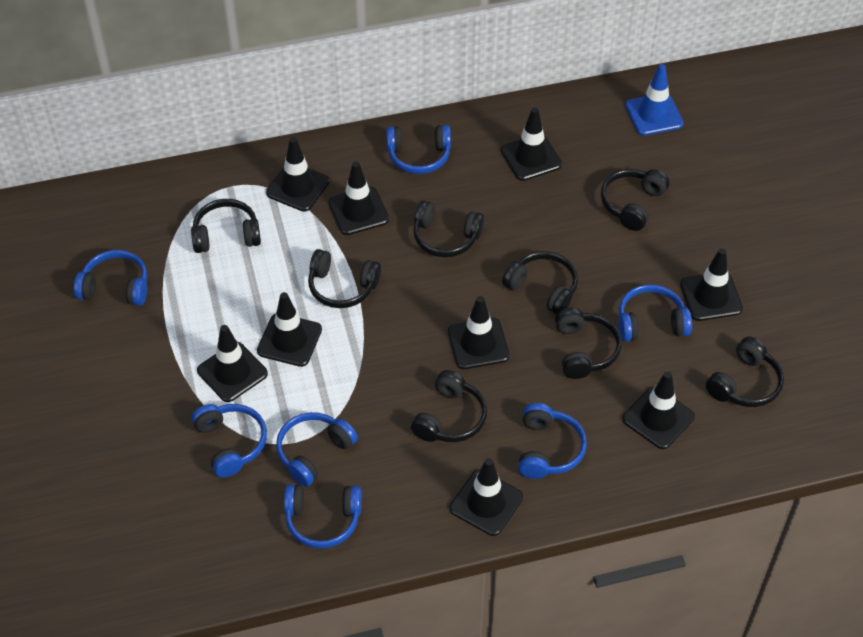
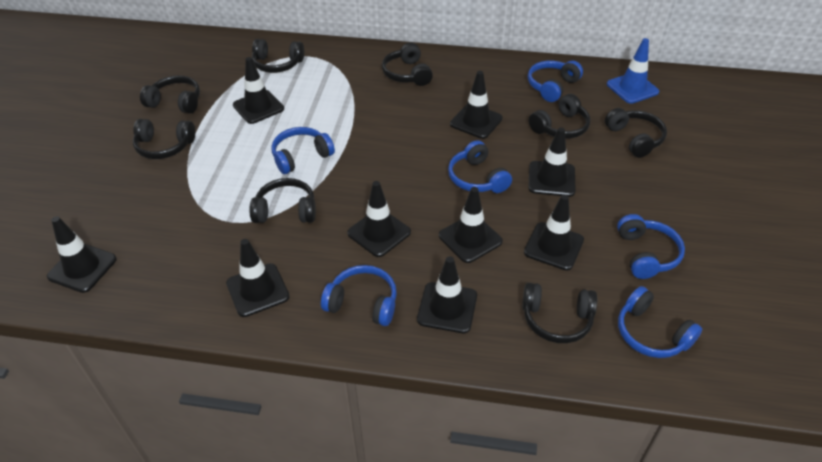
blue headphones: 7 -> 6

